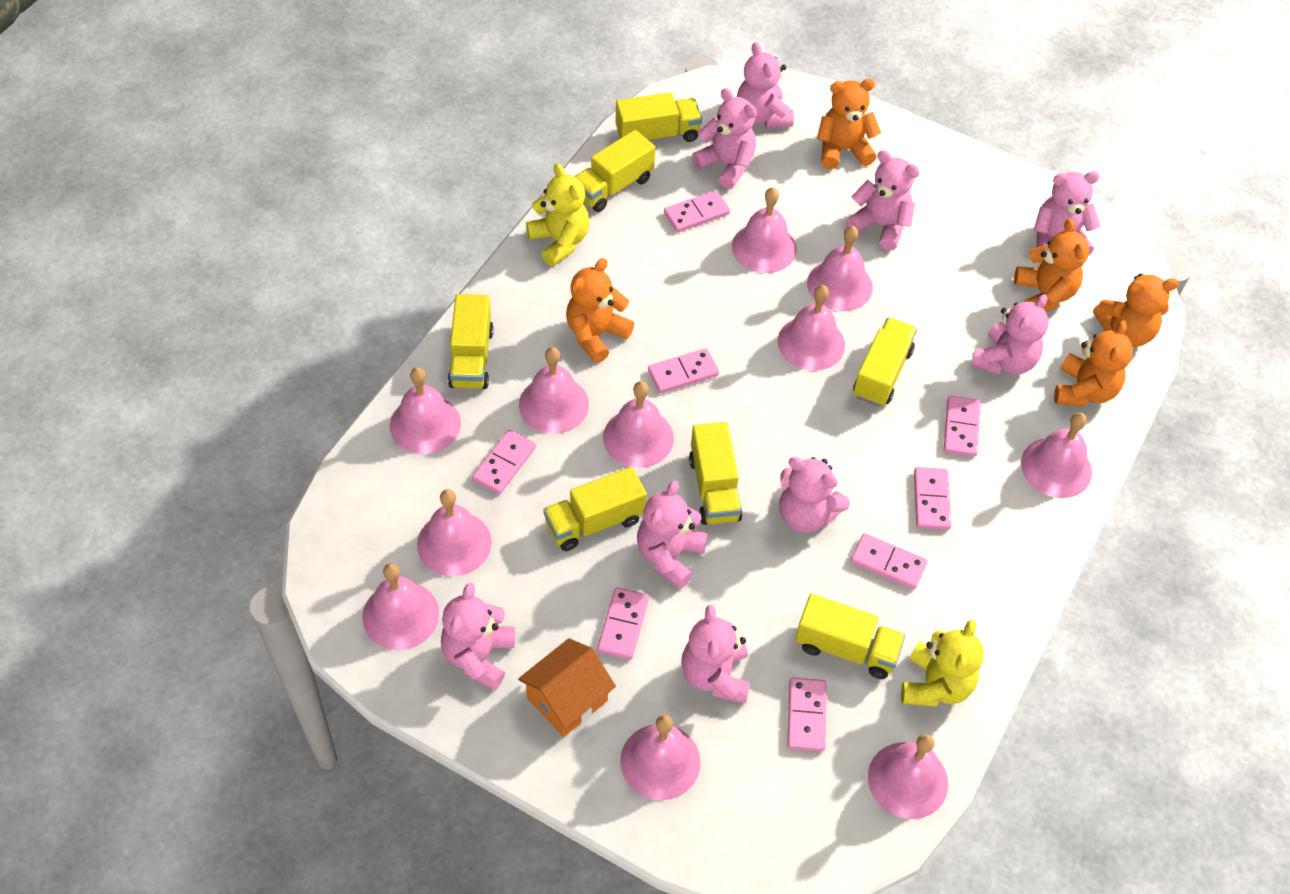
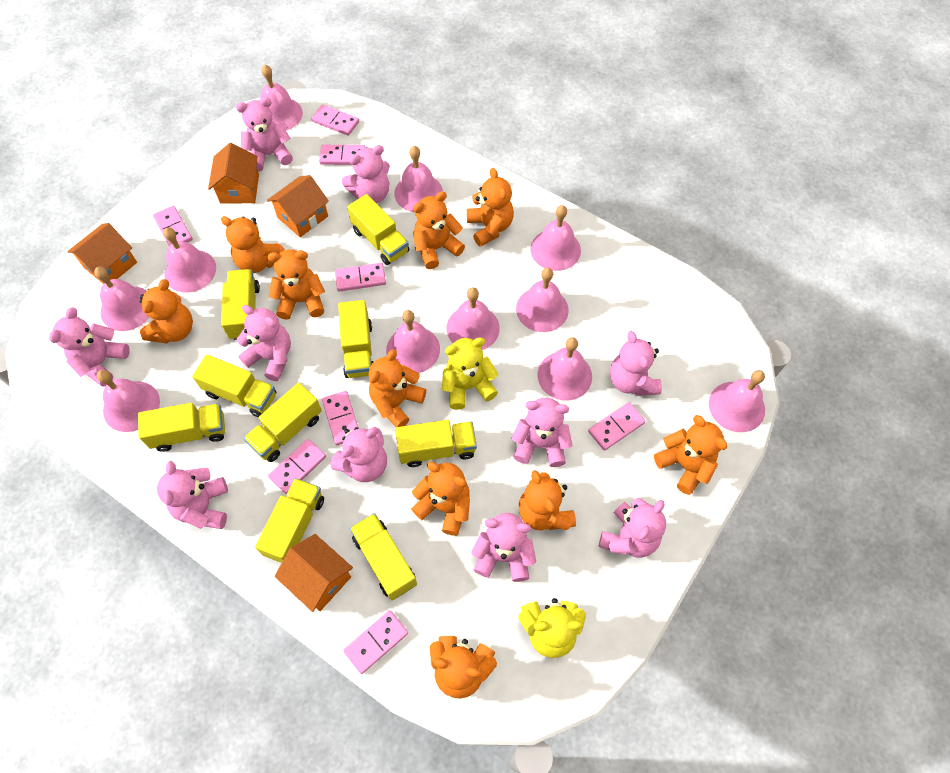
orange house: 1 -> 4
orange teddy bear: 5 -> 10
pink teddy bear: 9 -> 10
yellow truck: 7 -> 9

